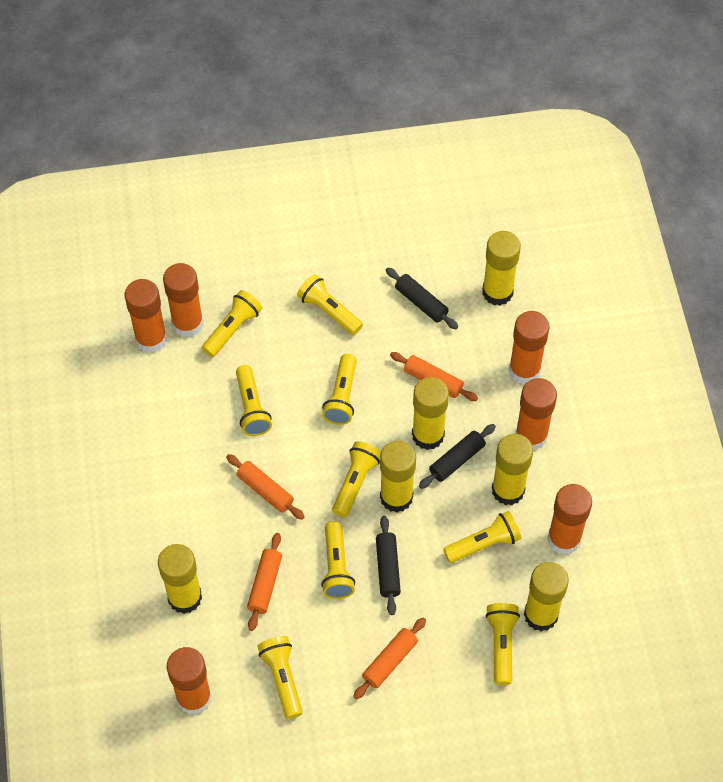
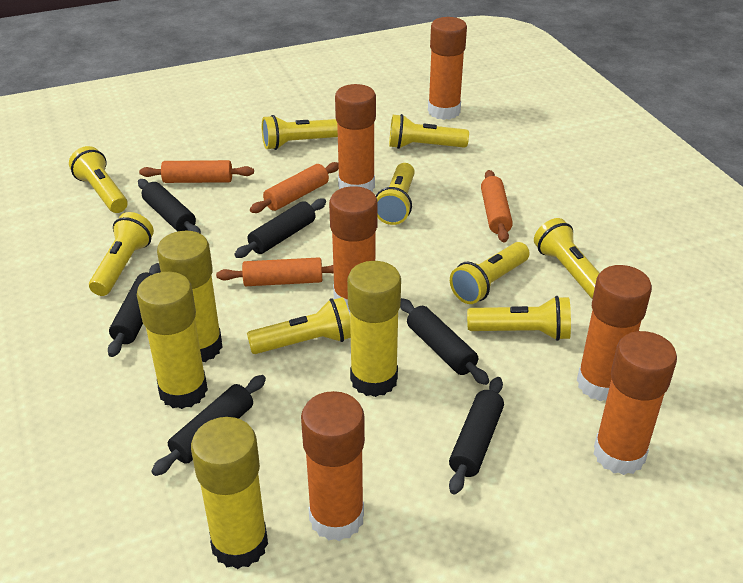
black rolling pin: 3 -> 6
yellow glue stick: 6 -> 4

